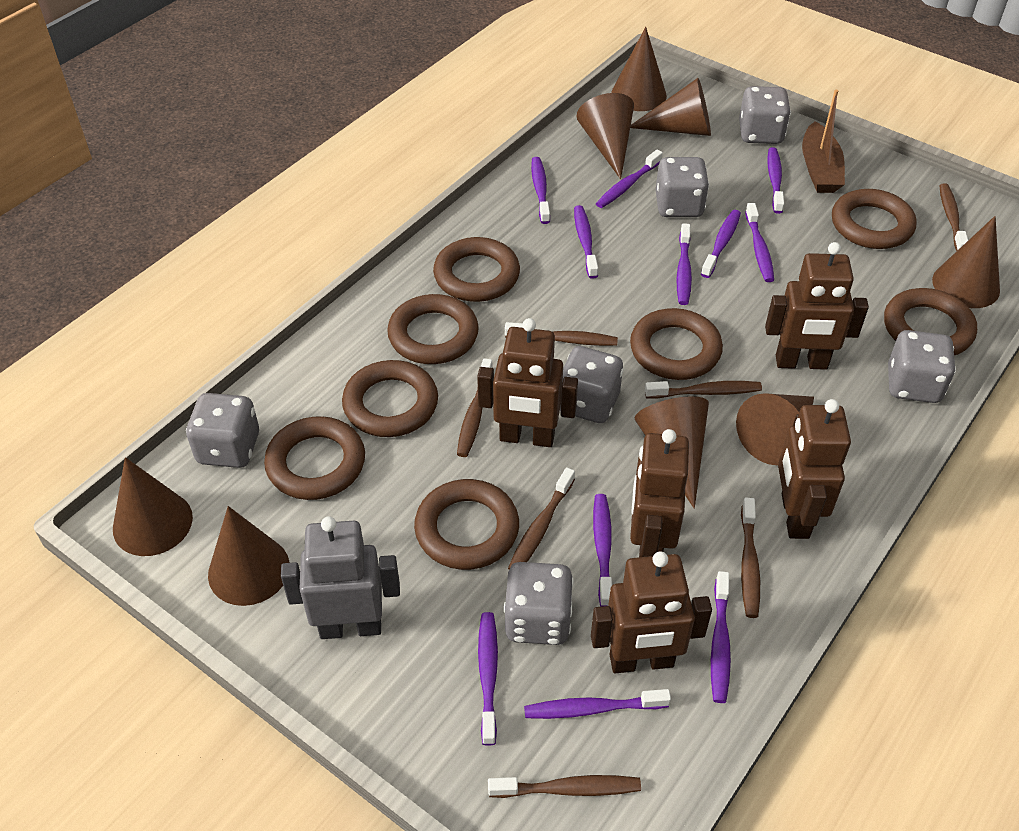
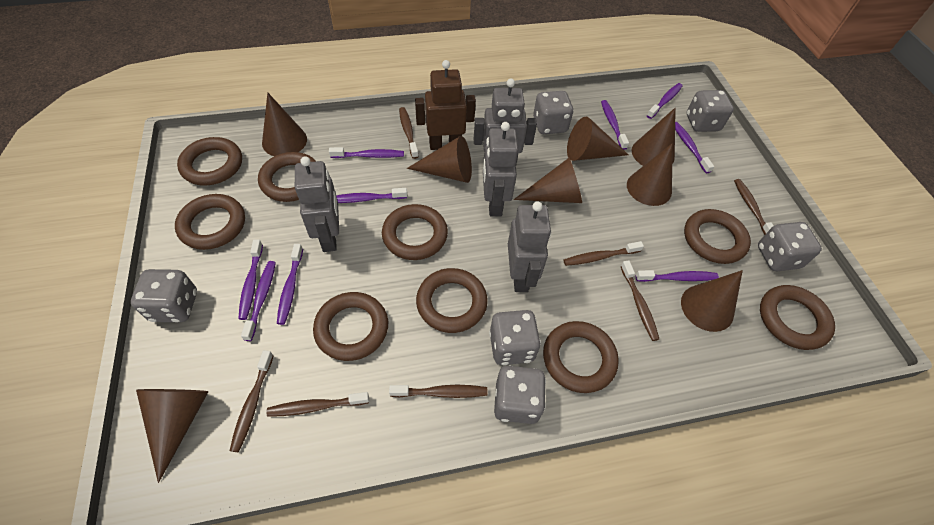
brown boat: 1 -> 0
brown ring: 8 -> 9
brown robot: 5 -> 1
grey robot: 1 -> 4
purple toothbrush: 11 -> 9

